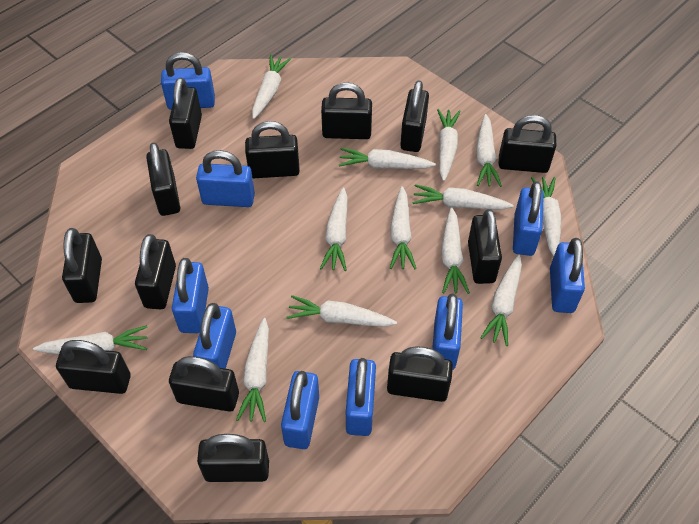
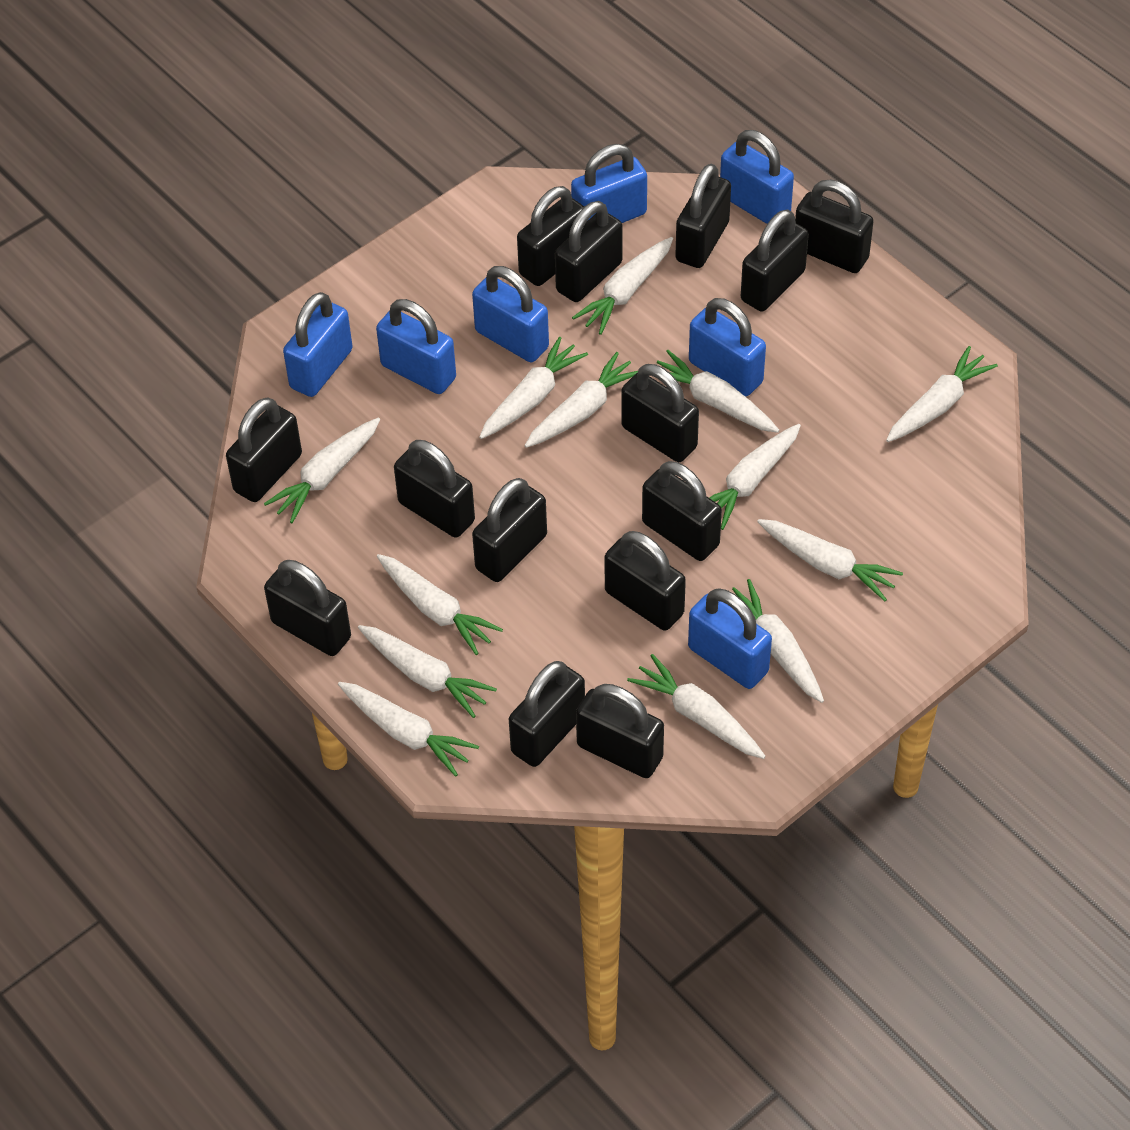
black padlock: 13 -> 14
blue padlock: 9 -> 7

